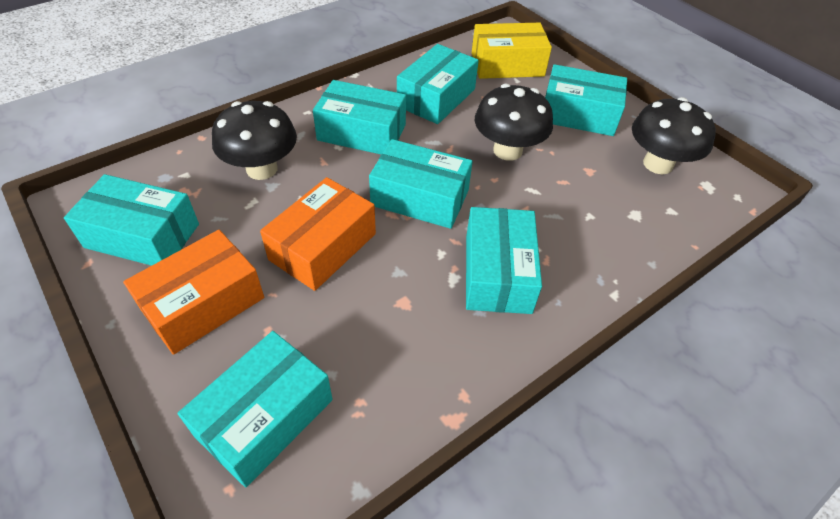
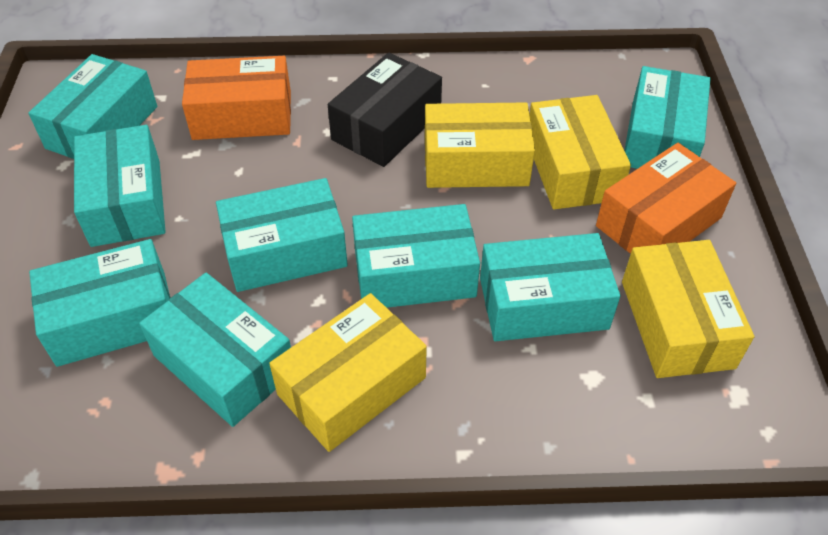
black box: 0 -> 1
black mushroom: 3 -> 0
turquoise box: 7 -> 8
yellow box: 1 -> 4

